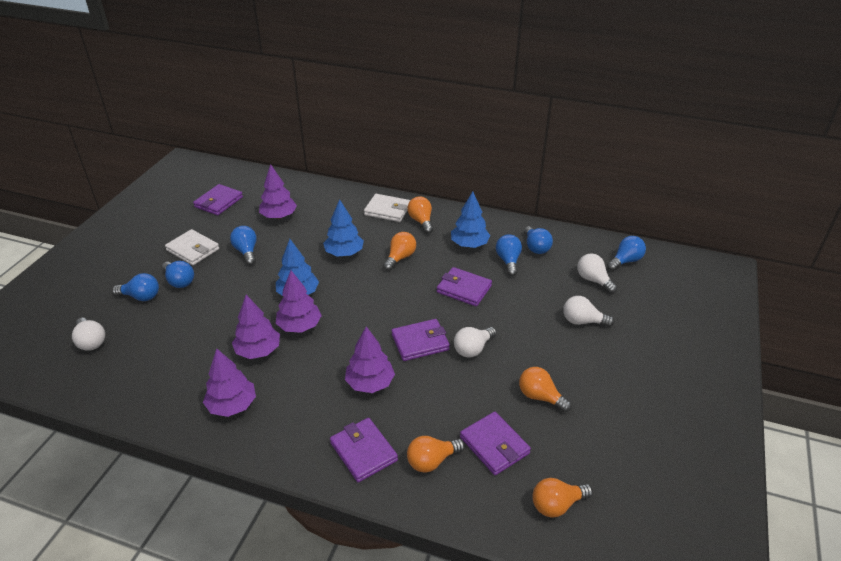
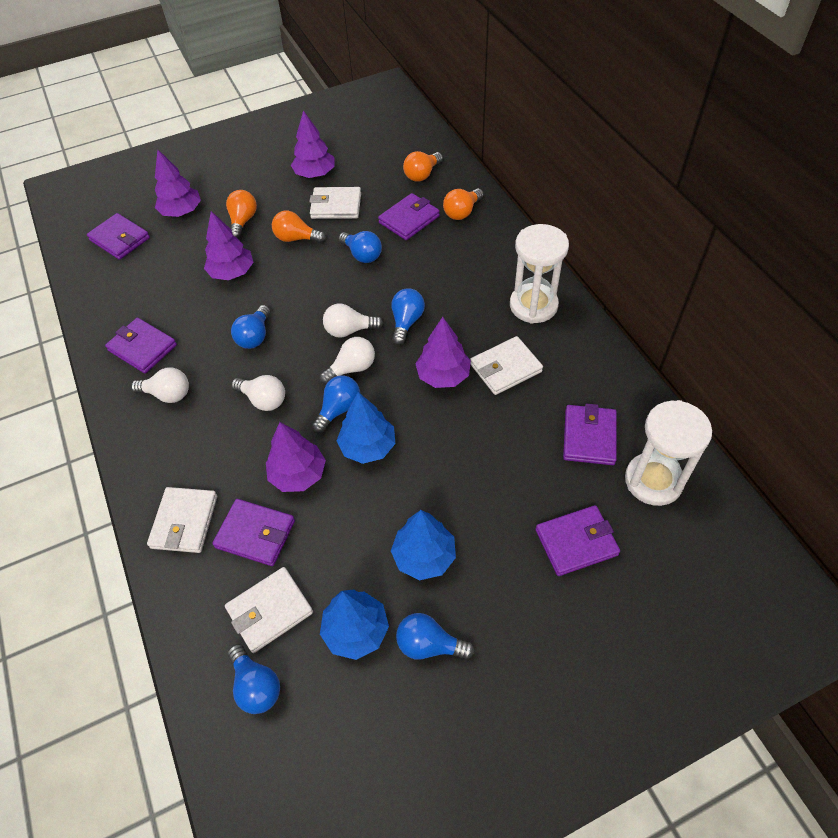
orange light bulb: 5 -> 4
purple wallet: 5 -> 6
white hourglass: 0 -> 2
white wallet: 2 -> 4

